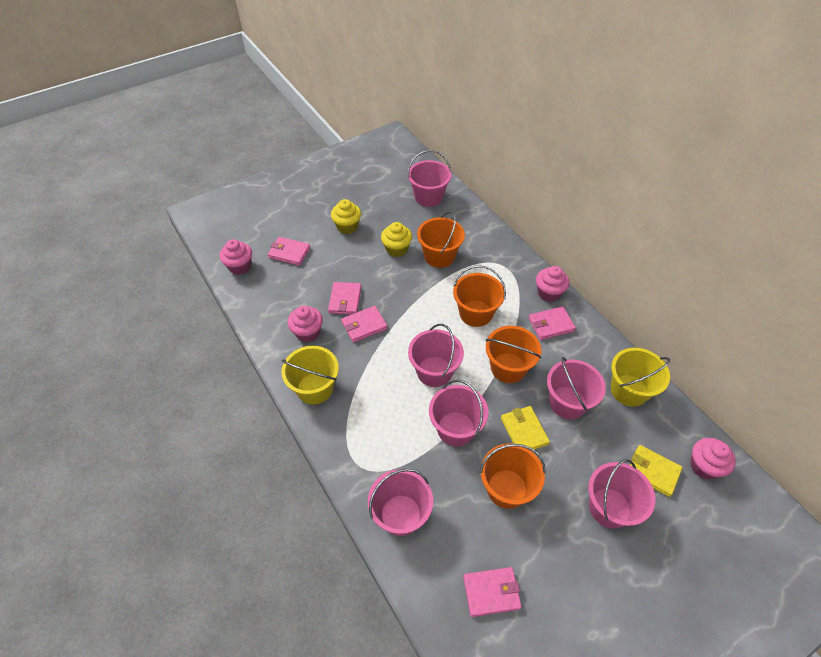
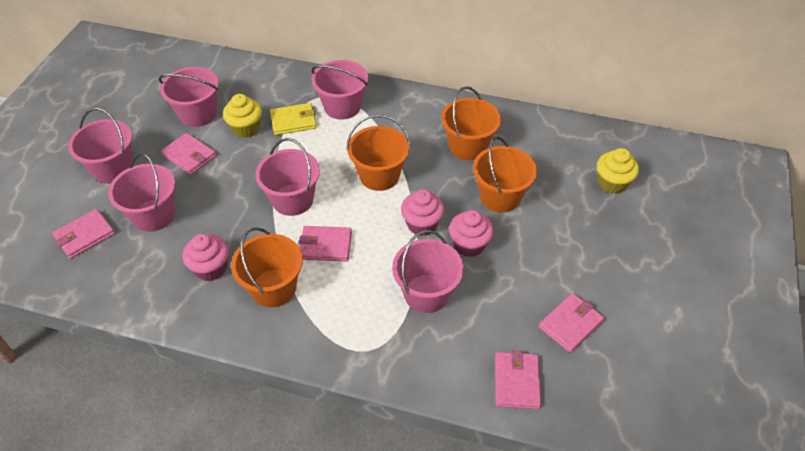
pink cupcake: 4 -> 3
yellow bucket: 2 -> 0
yellow wallet: 2 -> 1

